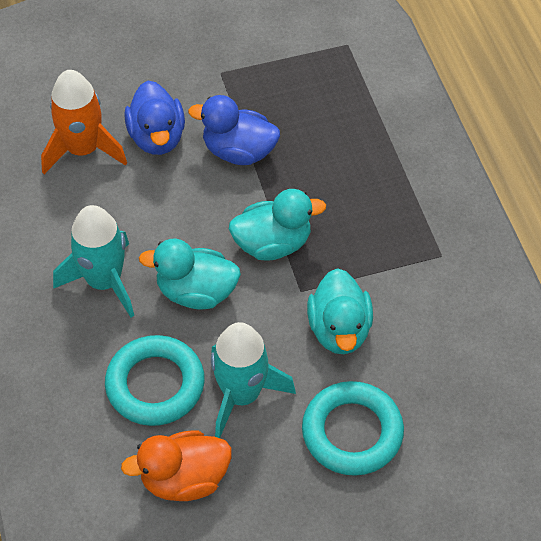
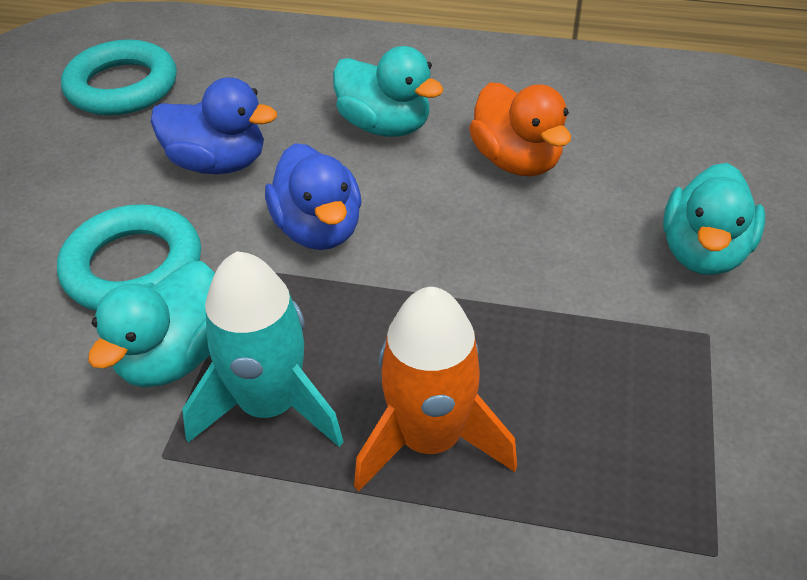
turquoise rocket: 2 -> 1

